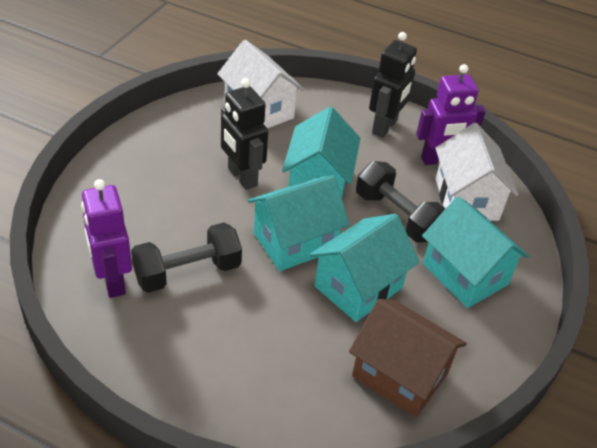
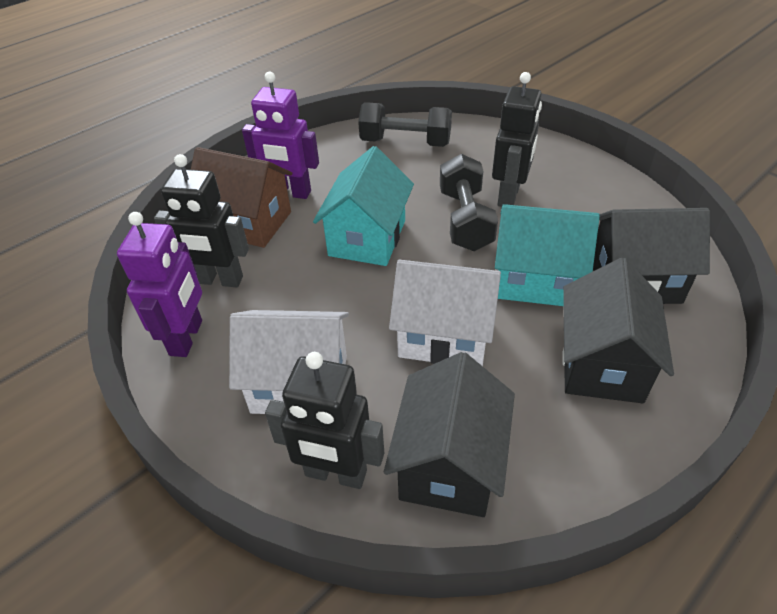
black house: 0 -> 3
black robot: 2 -> 3
turquoise house: 4 -> 2

